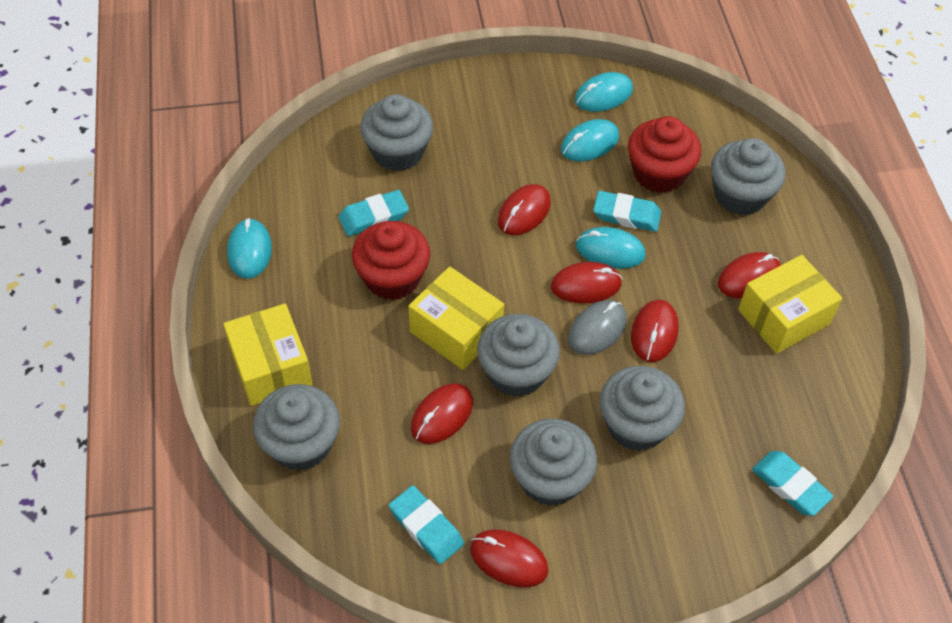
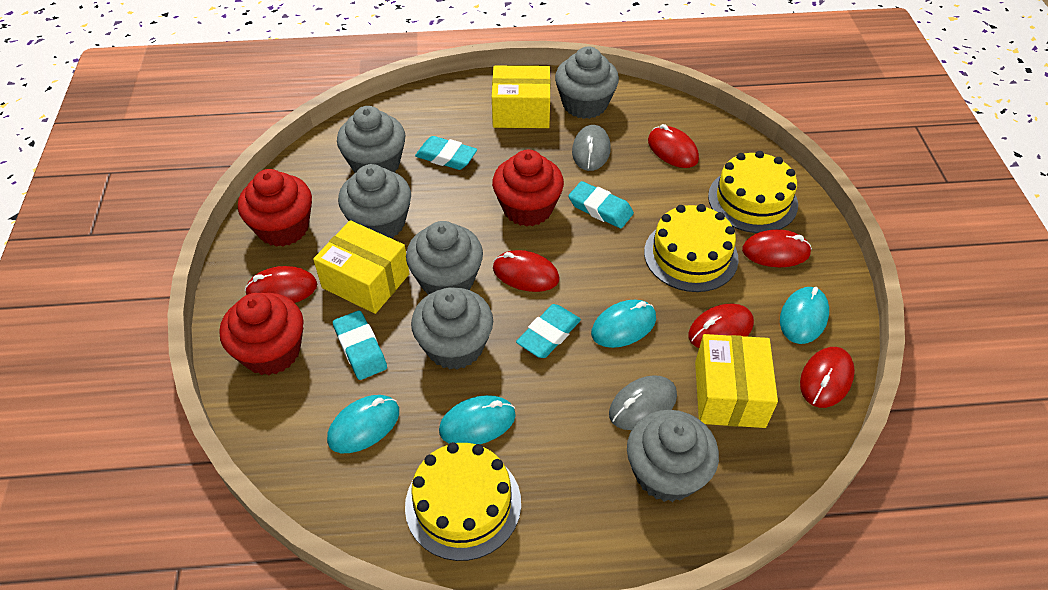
grey mouse: 1 -> 2
red cupcake: 2 -> 3
yellow cake: 0 -> 3

